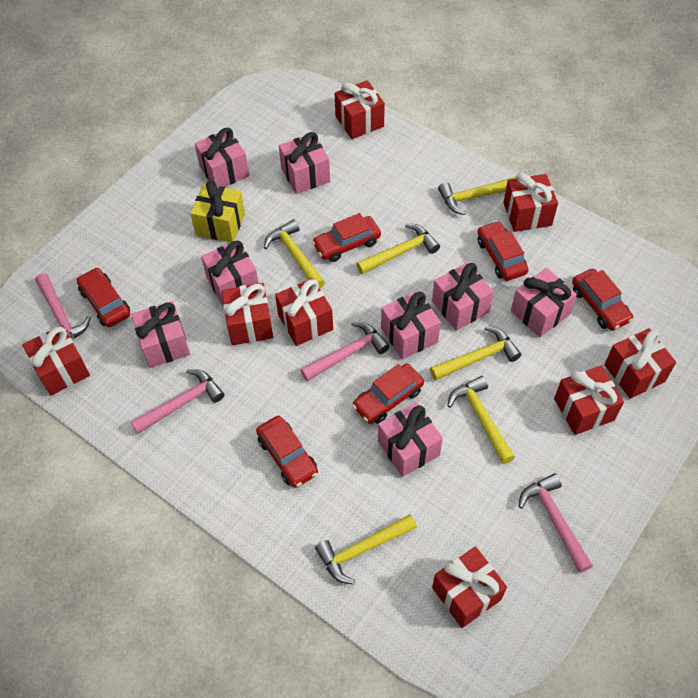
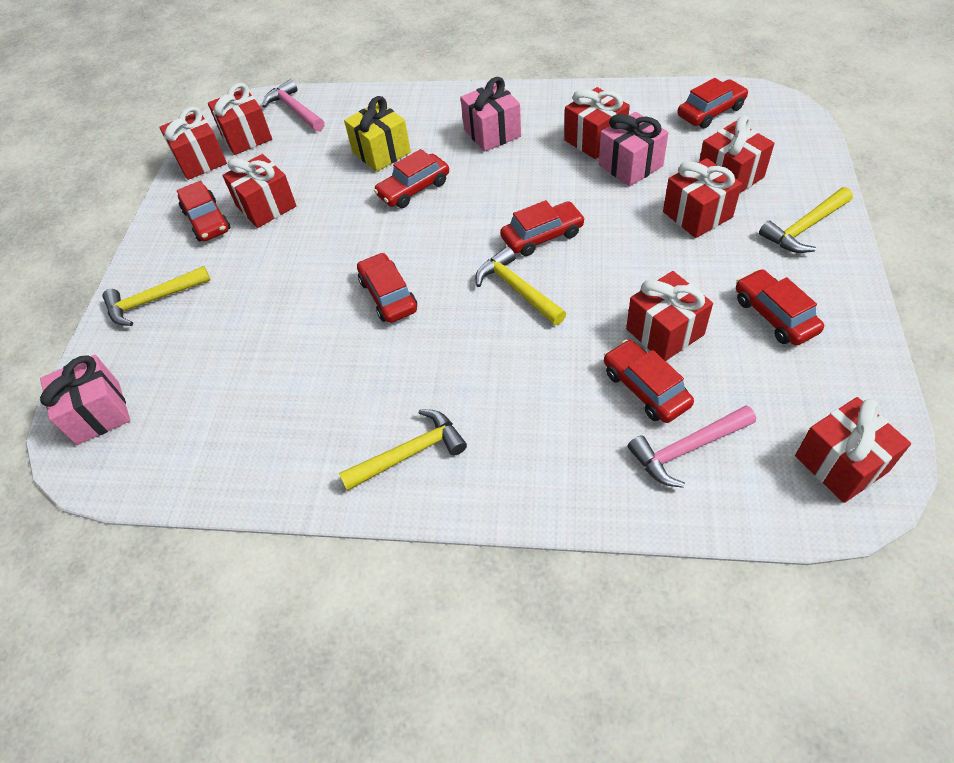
pink gift: 8 -> 3
pink hammer: 4 -> 2
red car: 6 -> 7
yellow hammer: 6 -> 4

